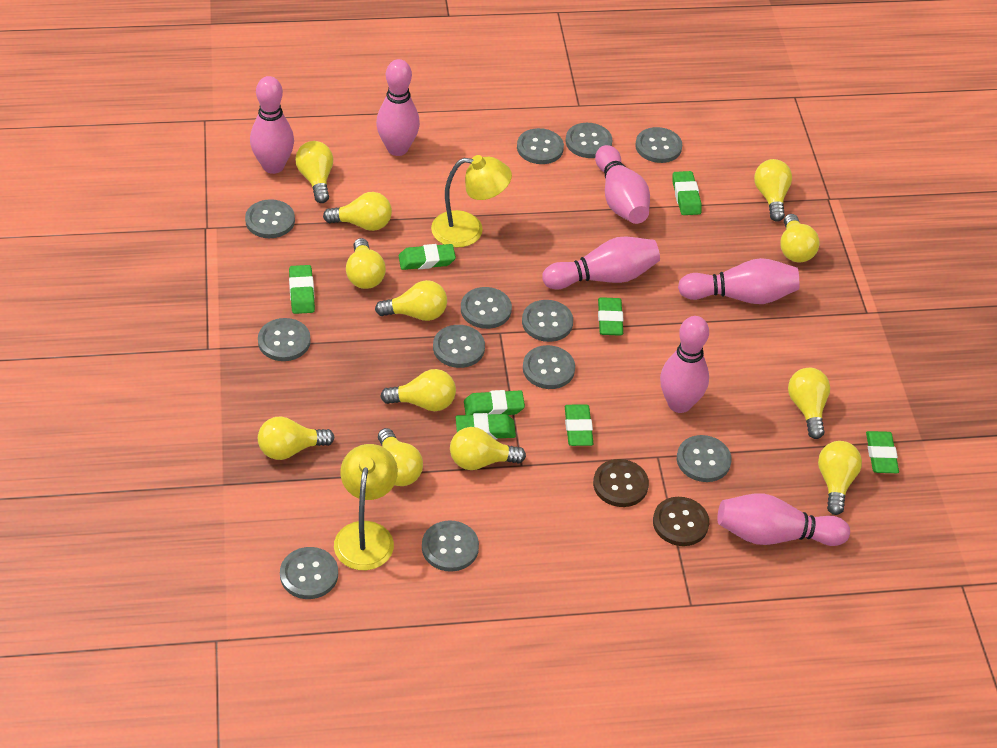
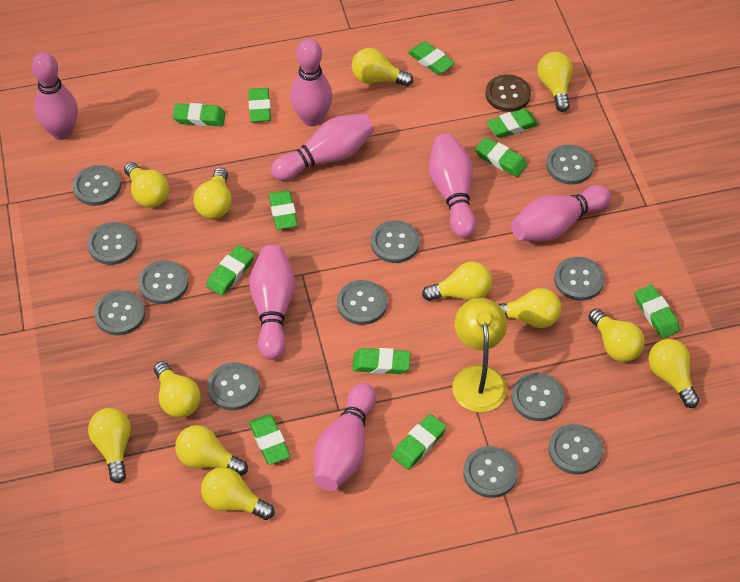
brown button: 2 -> 1
green eraser: 8 -> 11
yellow lamp: 2 -> 1

